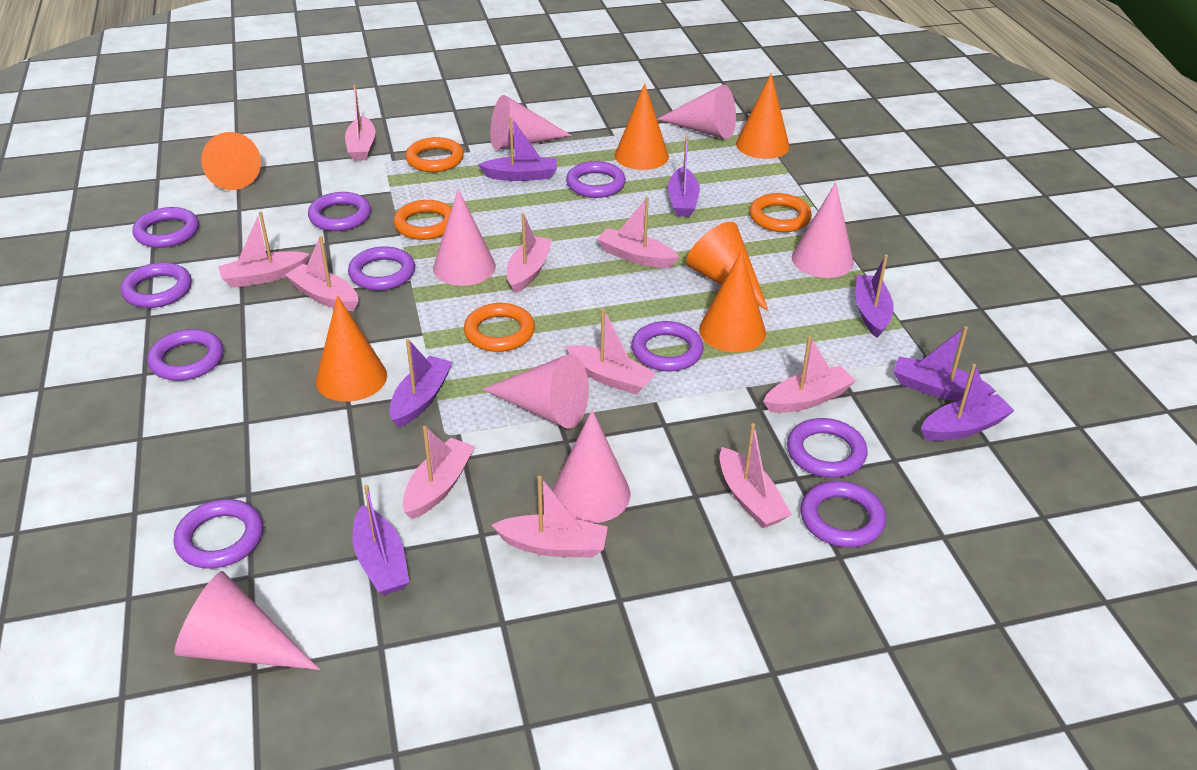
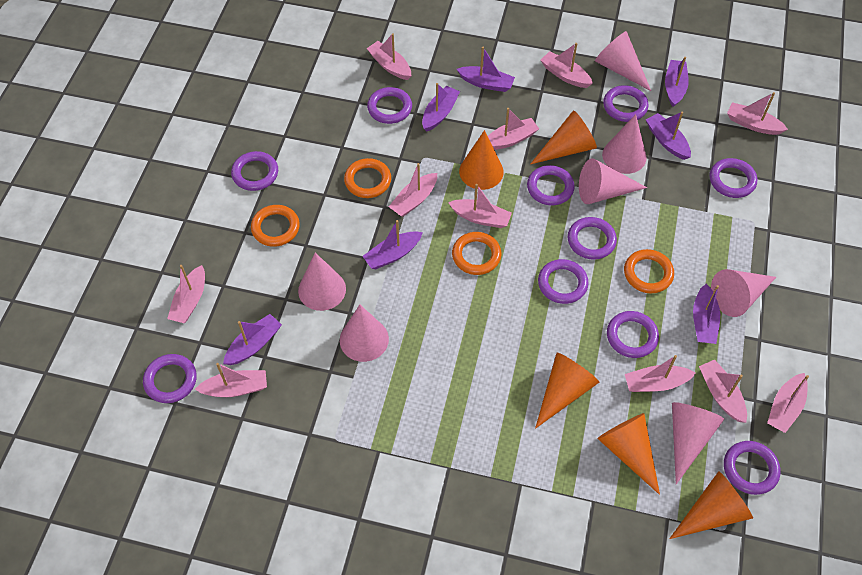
orange cone: 6 -> 5
pink boat: 10 -> 11

